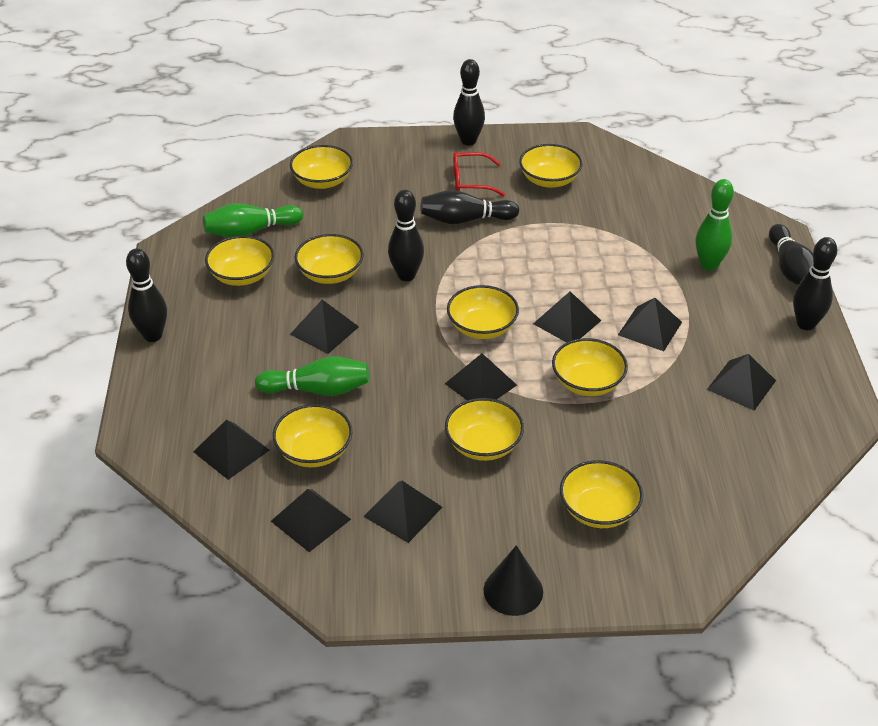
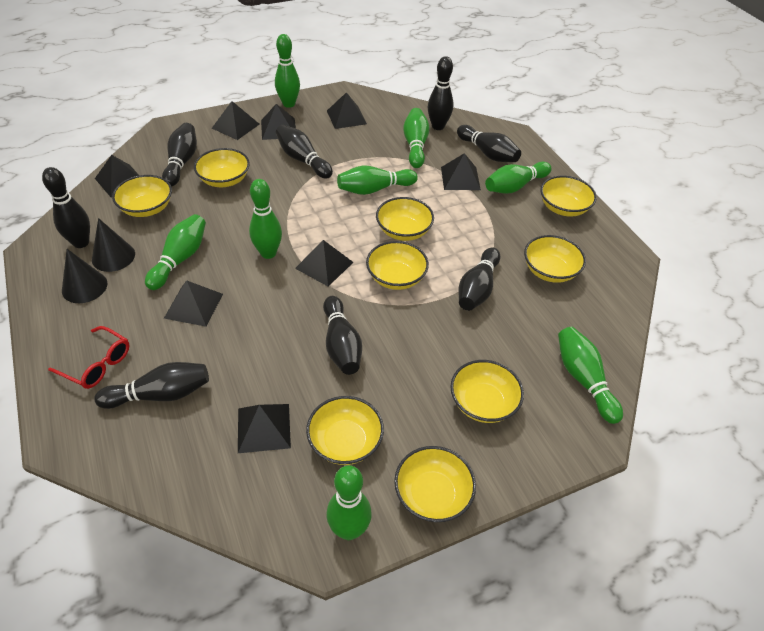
black bowling pin: 6 -> 8
black cone: 1 -> 2
green bowling pin: 3 -> 8

